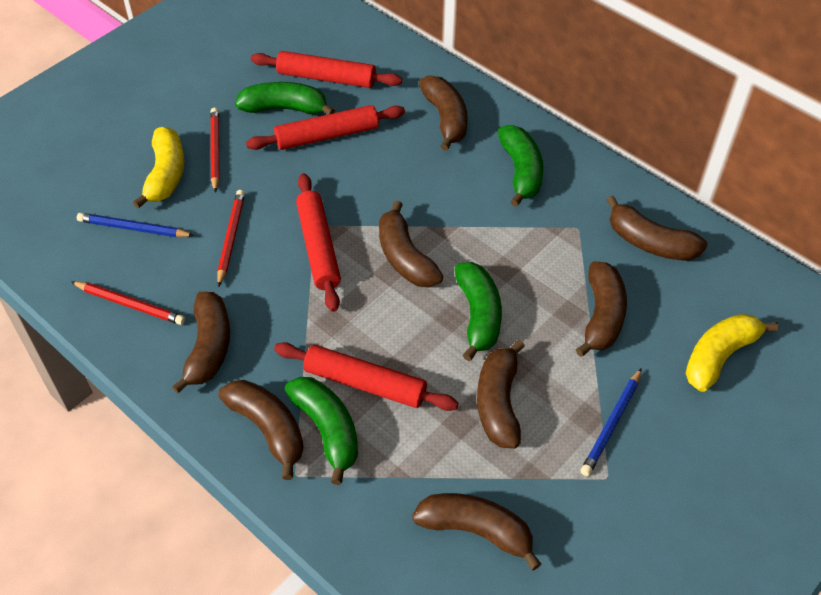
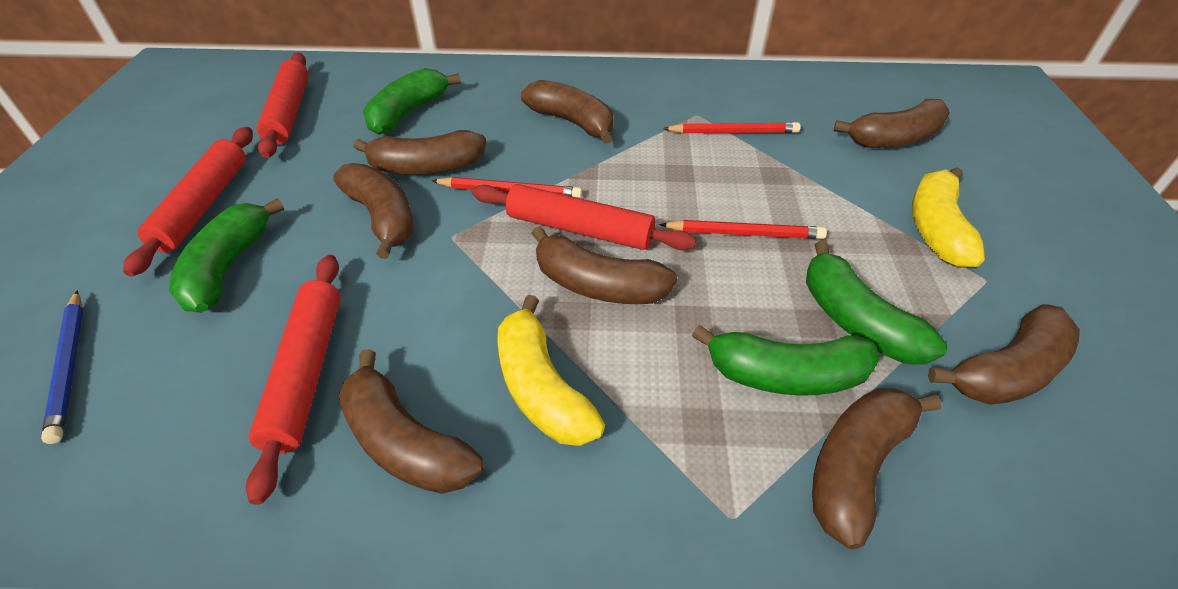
blue pencil: 2 -> 1

